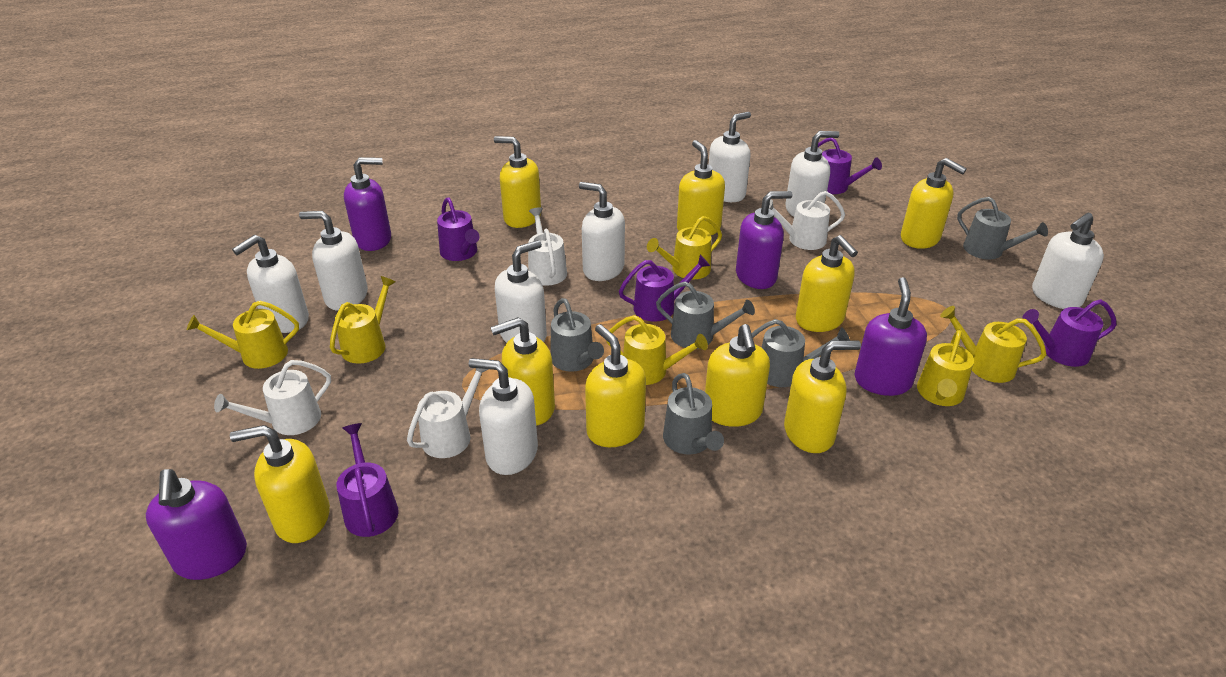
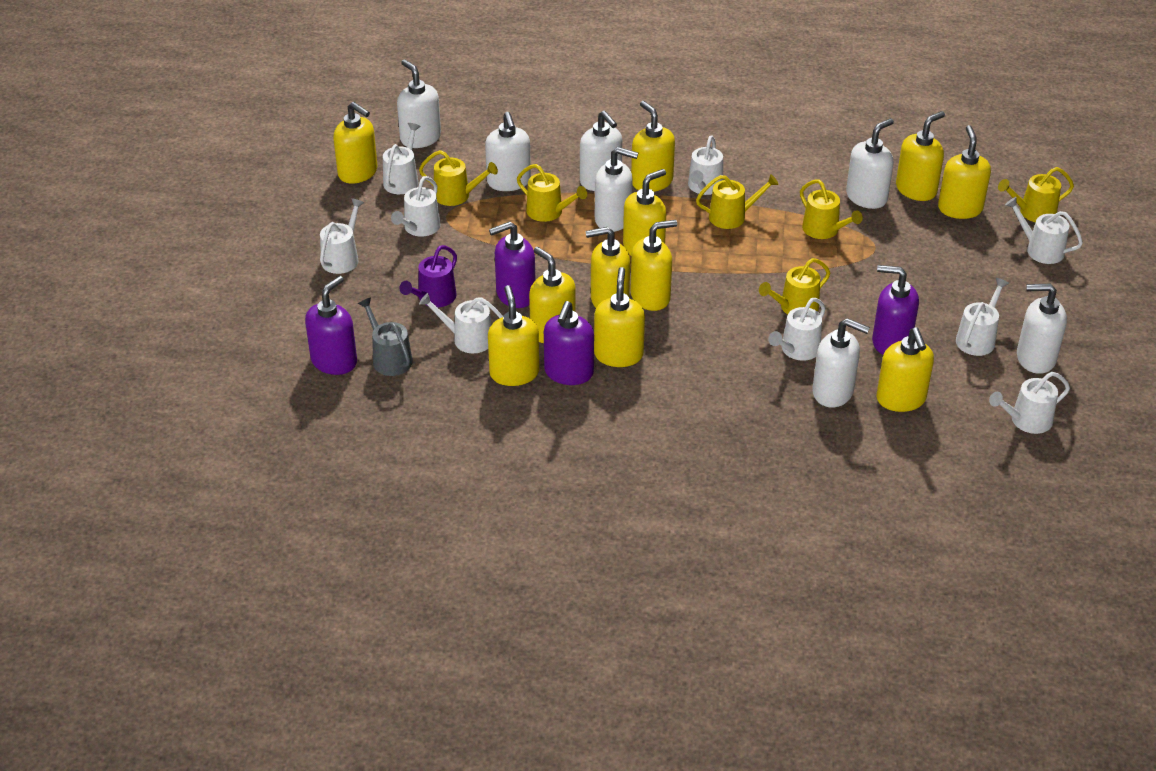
grey watering can: 5 -> 1
purple watering can: 5 -> 1
white soap dispenser: 8 -> 7
white watering can: 4 -> 9
yellow soap dispenser: 9 -> 11

